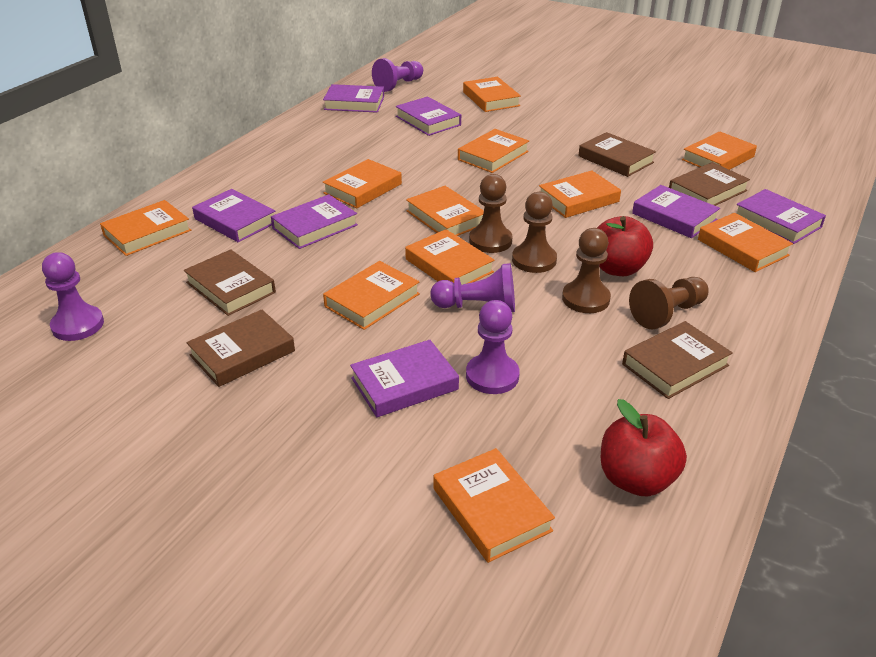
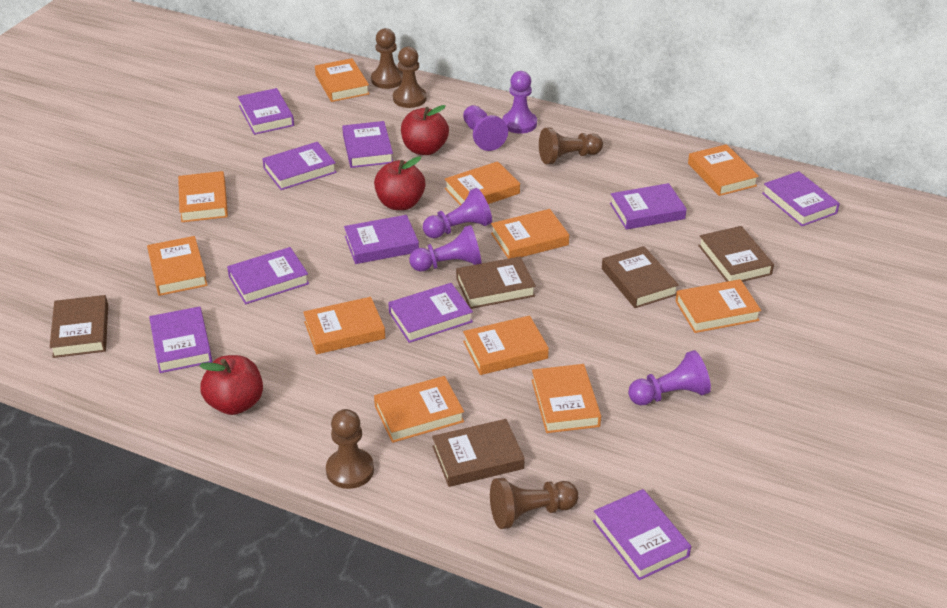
brown pawn: 4 -> 5
purple book: 7 -> 10
purple pawn: 4 -> 5
red apple: 2 -> 3

